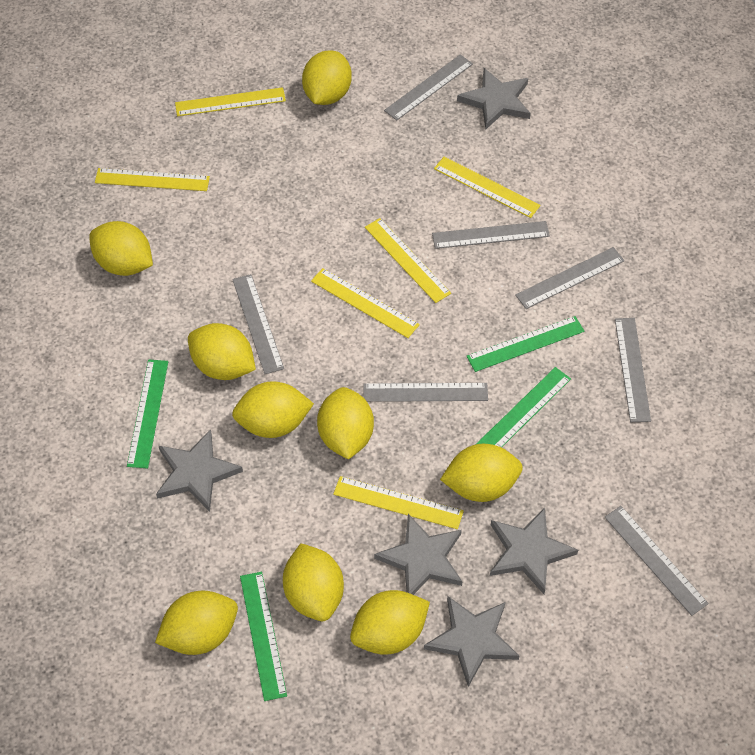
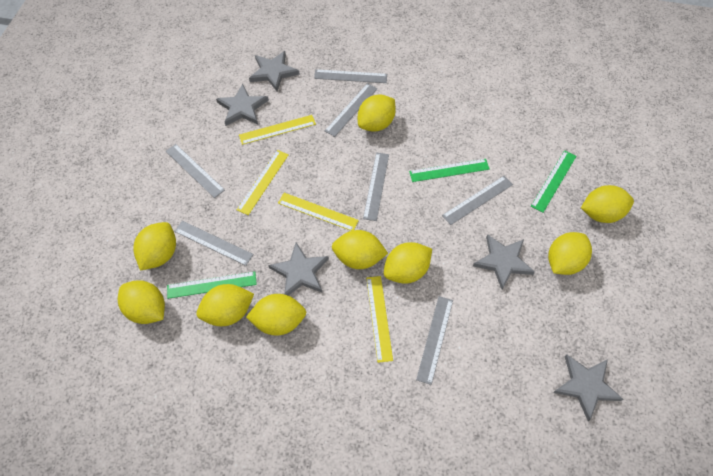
green ruler: 4 -> 3
yellow ruler: 6 -> 4

